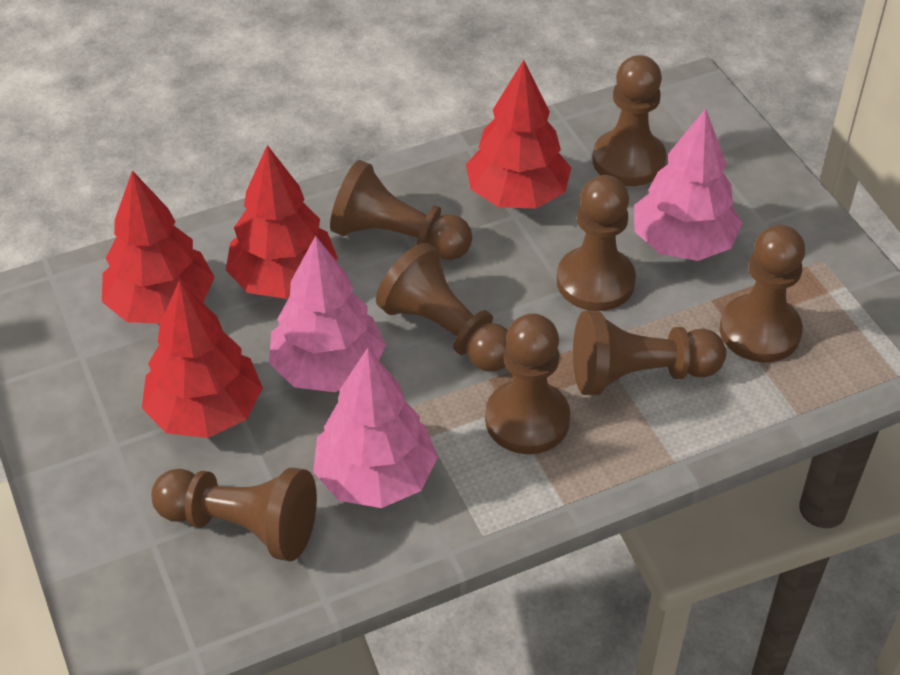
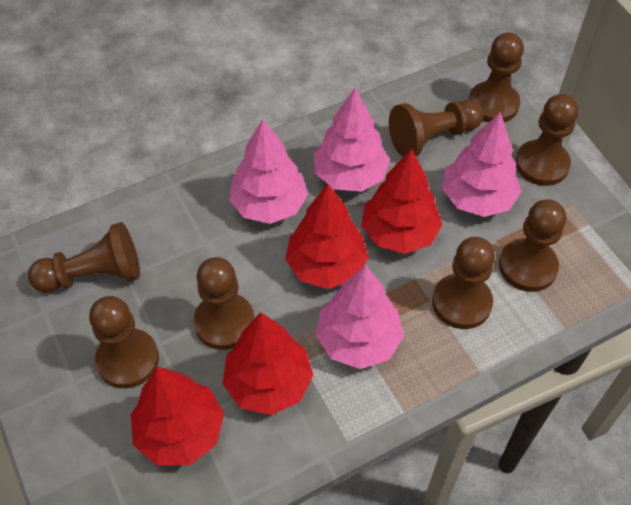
pink tree: 3 -> 4

